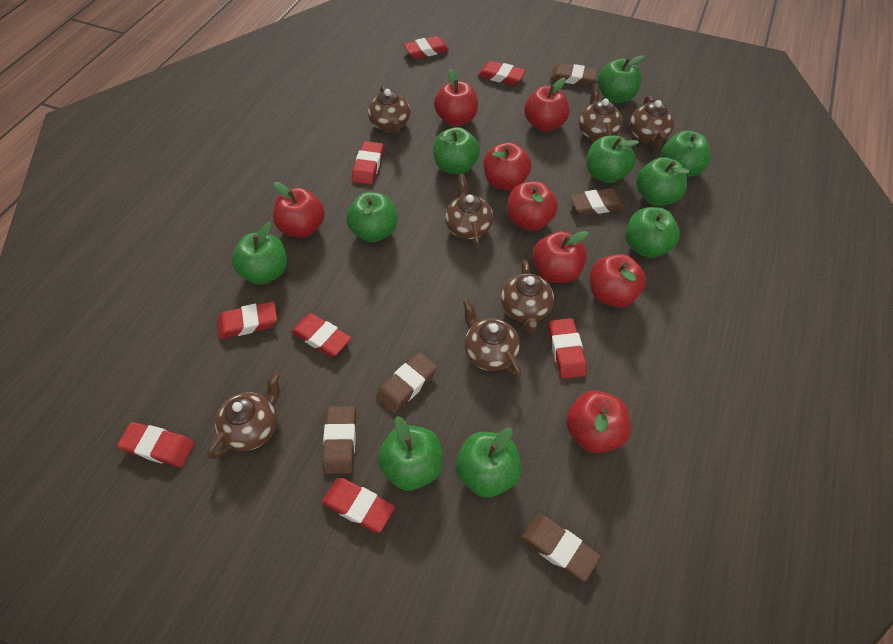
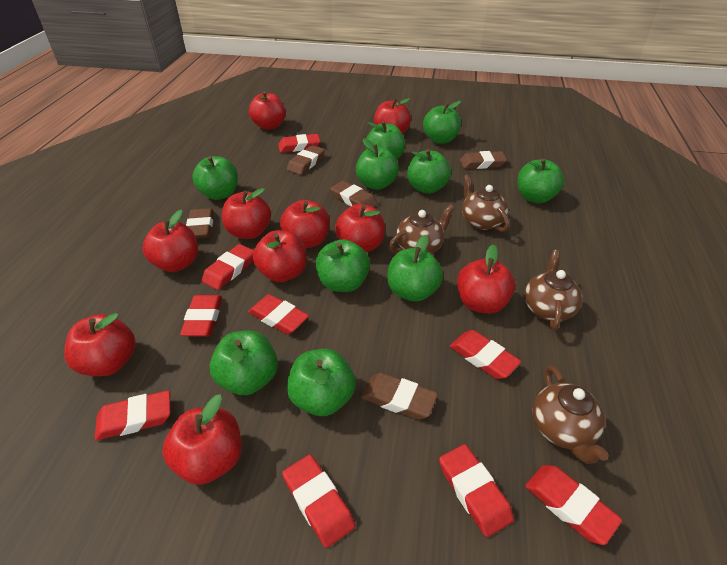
brown teapot: 7 -> 4
red apple: 8 -> 10
red eraser: 8 -> 9

